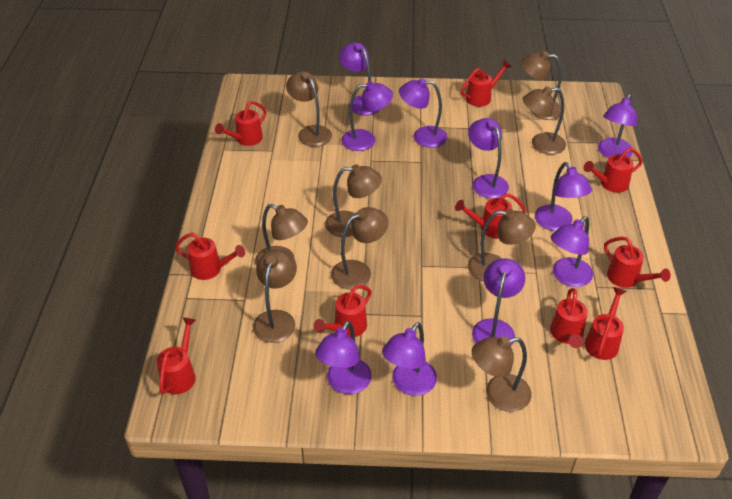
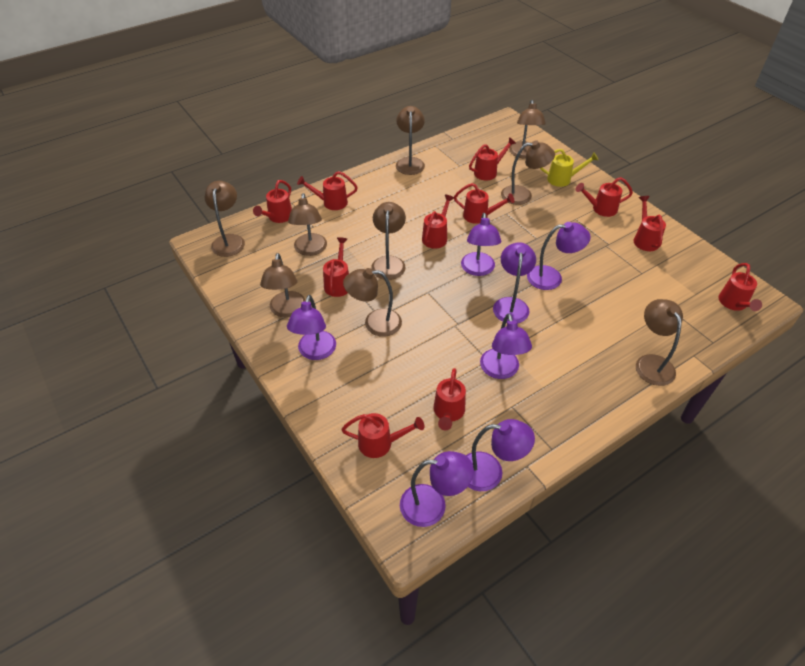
purple lamp: 10 -> 7
red watering can: 10 -> 11
yellow watering can: 0 -> 1

